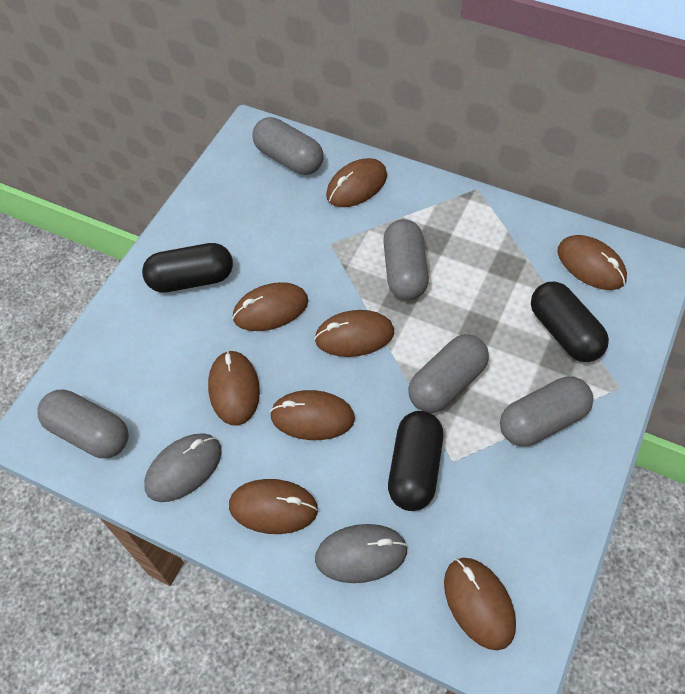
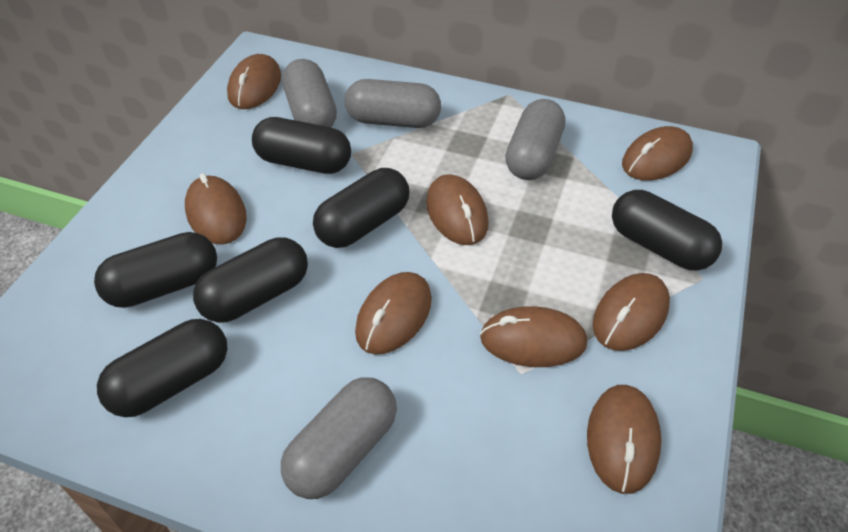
black capsule: 3 -> 6
grey capsule: 5 -> 4
grey mouse: 2 -> 0

